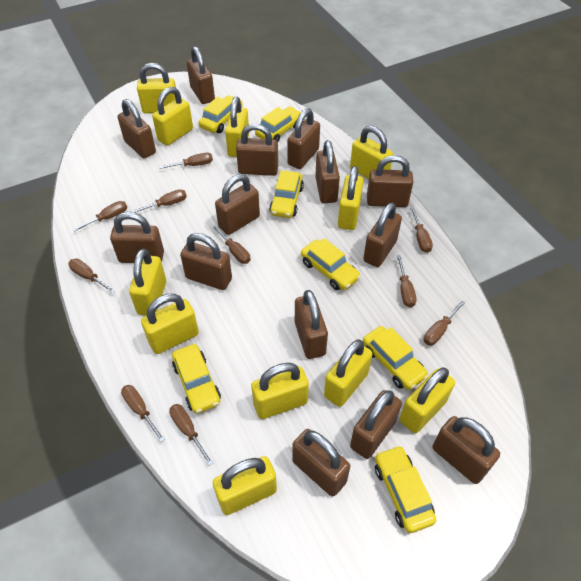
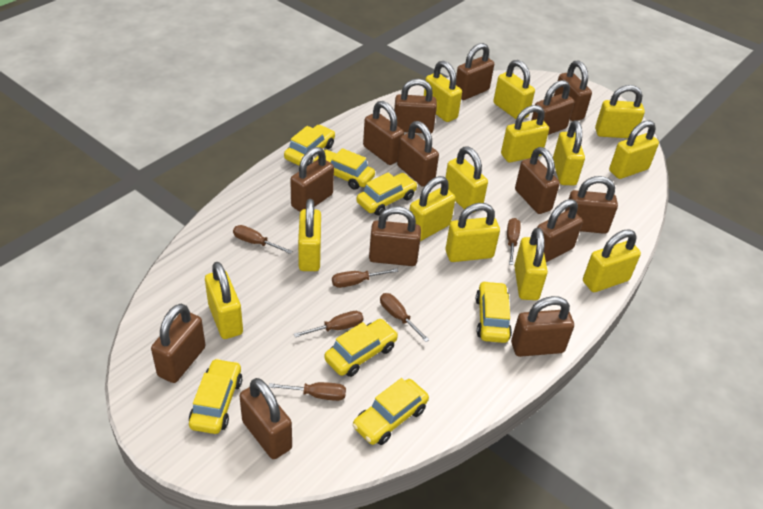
brown screwdriver: 10 -> 6
yellow padlock: 11 -> 13

